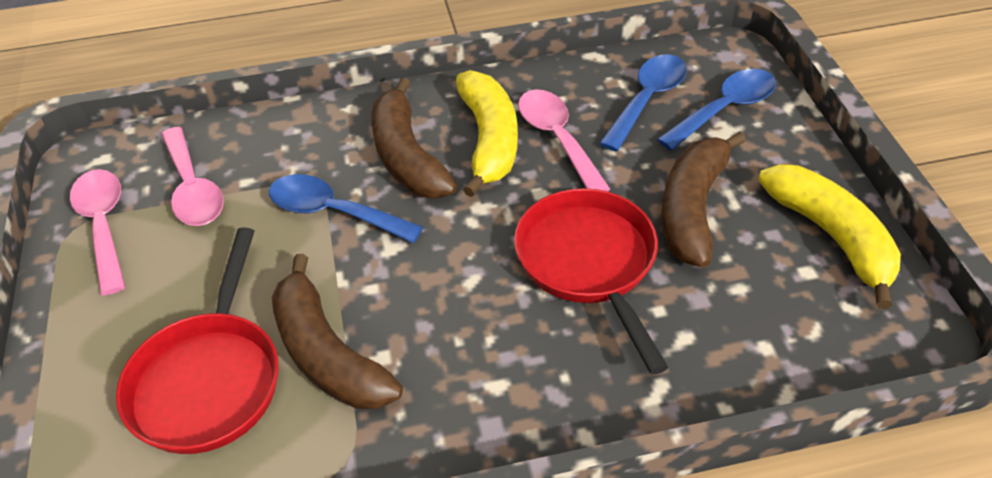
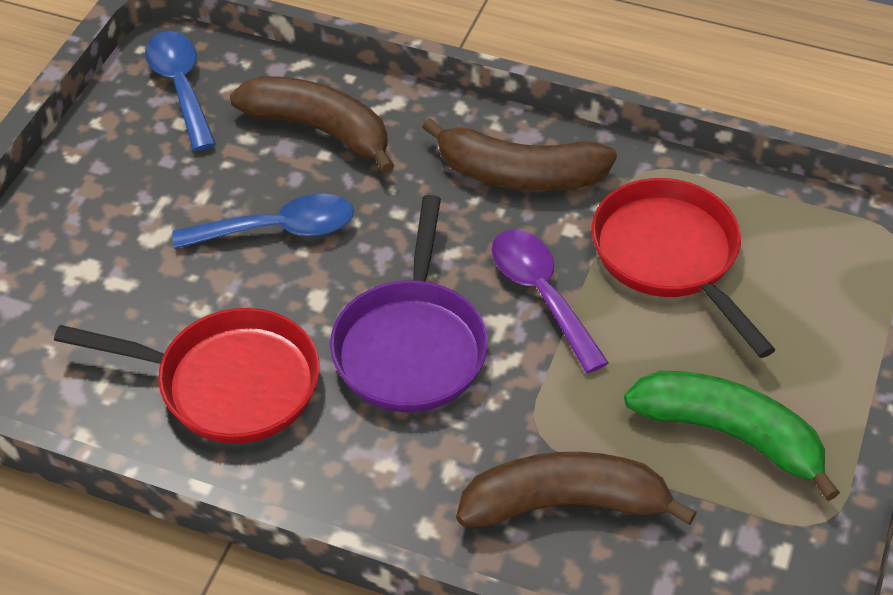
blue spoon: 3 -> 2
green banana: 0 -> 1
pink spoon: 3 -> 0
purple pan: 0 -> 1
purple spoon: 0 -> 1
yellow banana: 2 -> 0

